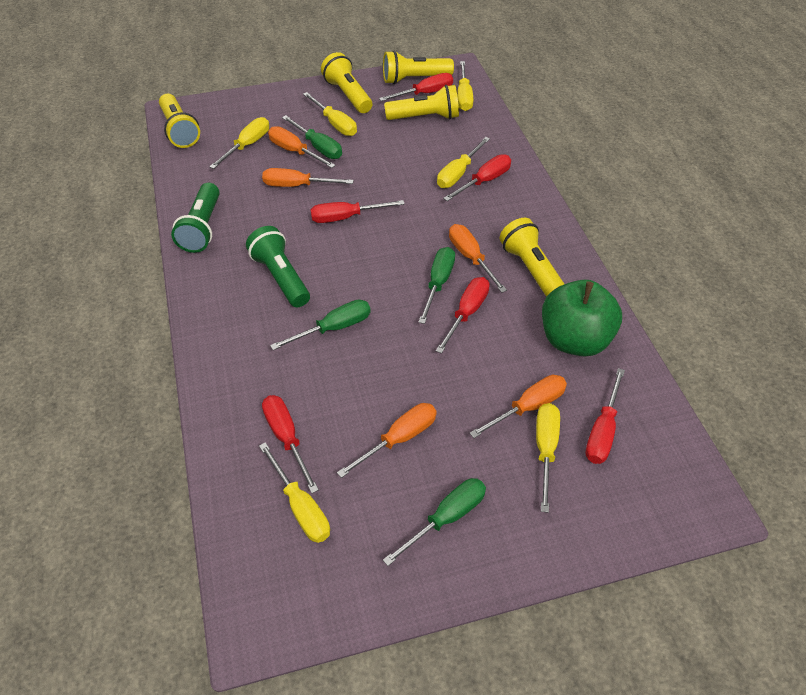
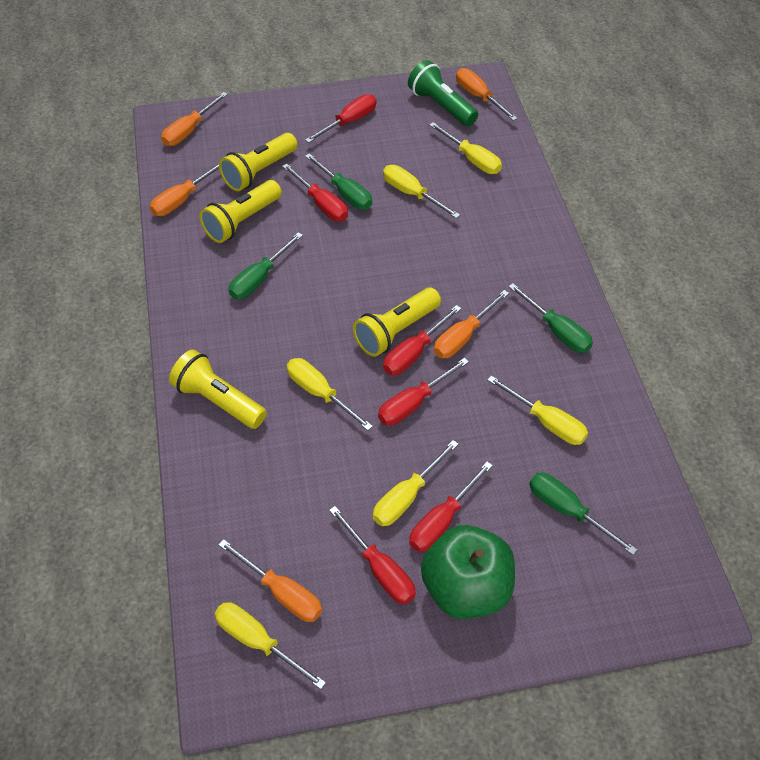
green flashlight: 2 -> 1
yellow flashlight: 5 -> 4

